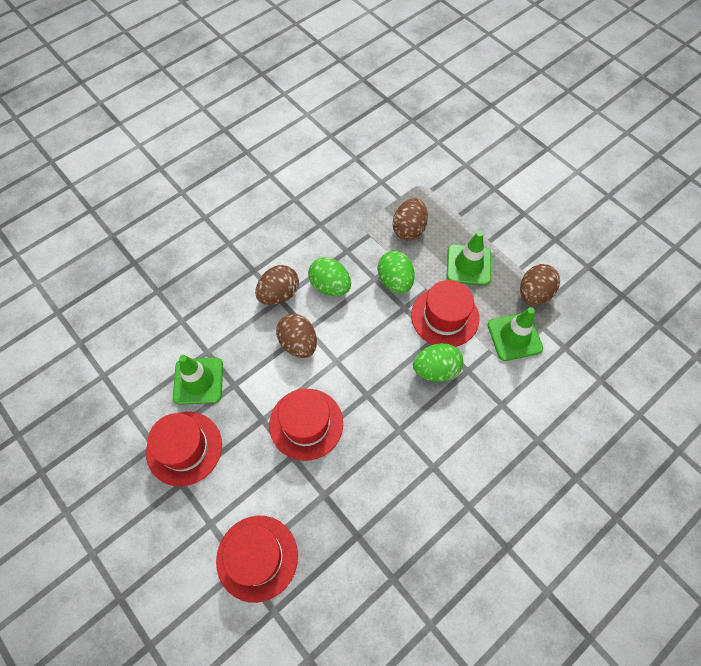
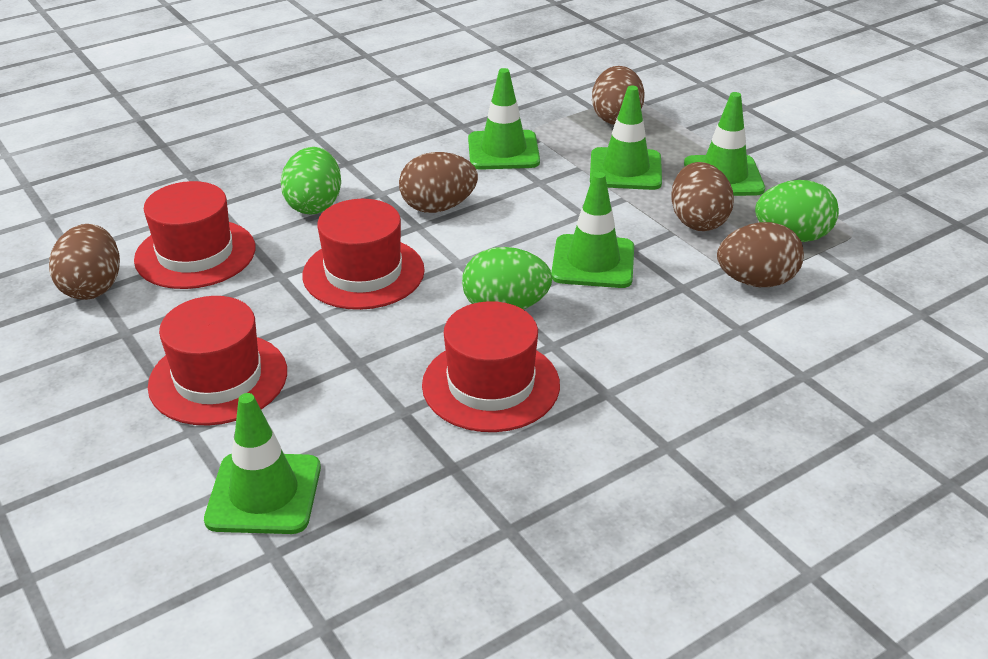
brown egg: 4 -> 5
green traffic cone: 3 -> 5

